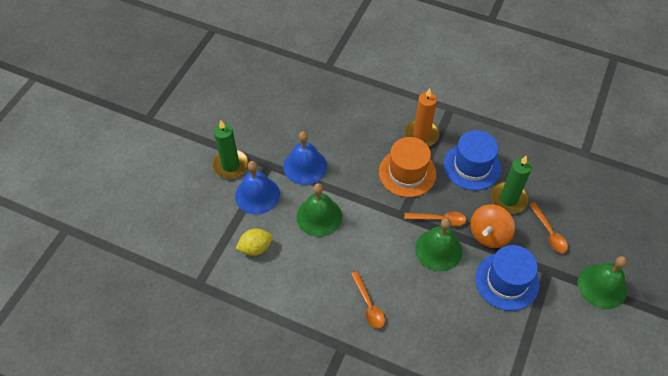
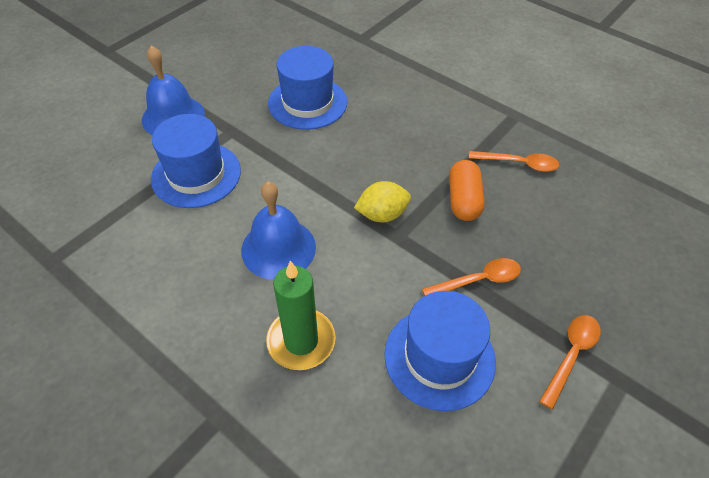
blue hat: 2 -> 3
green bell: 3 -> 0
green candle: 2 -> 1
orange candle: 1 -> 0
orange capsule: 0 -> 1
orange hat: 1 -> 0
orange spinning top: 1 -> 0

